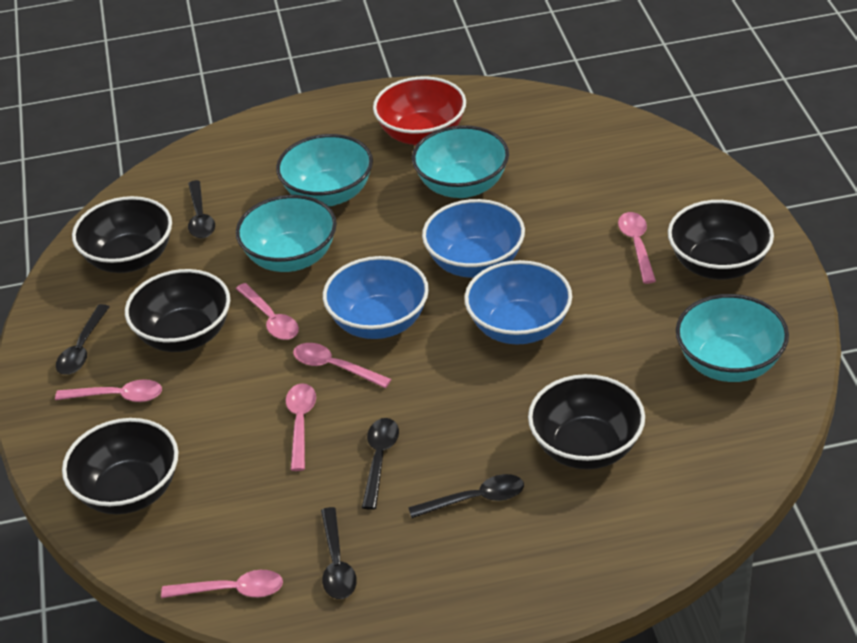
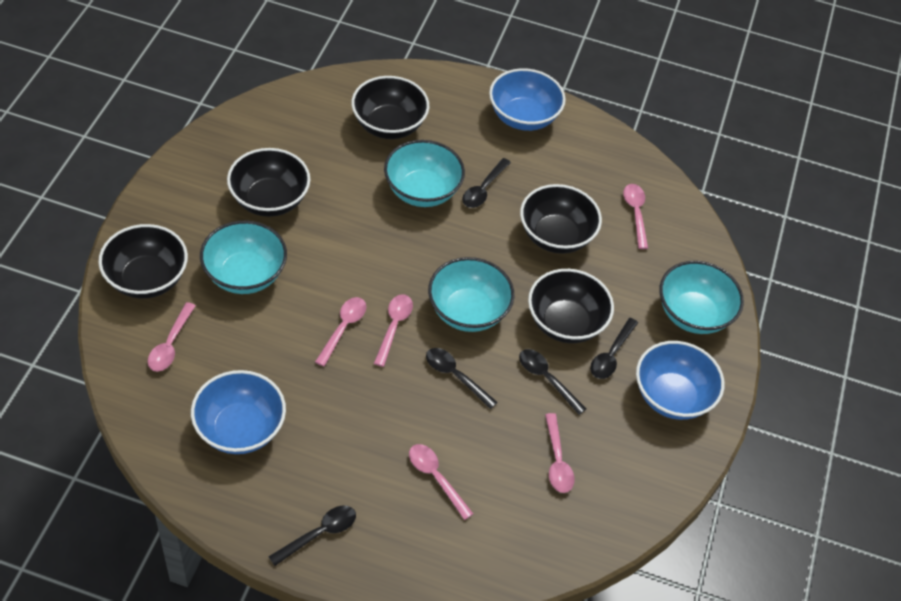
red bowl: 1 -> 0

